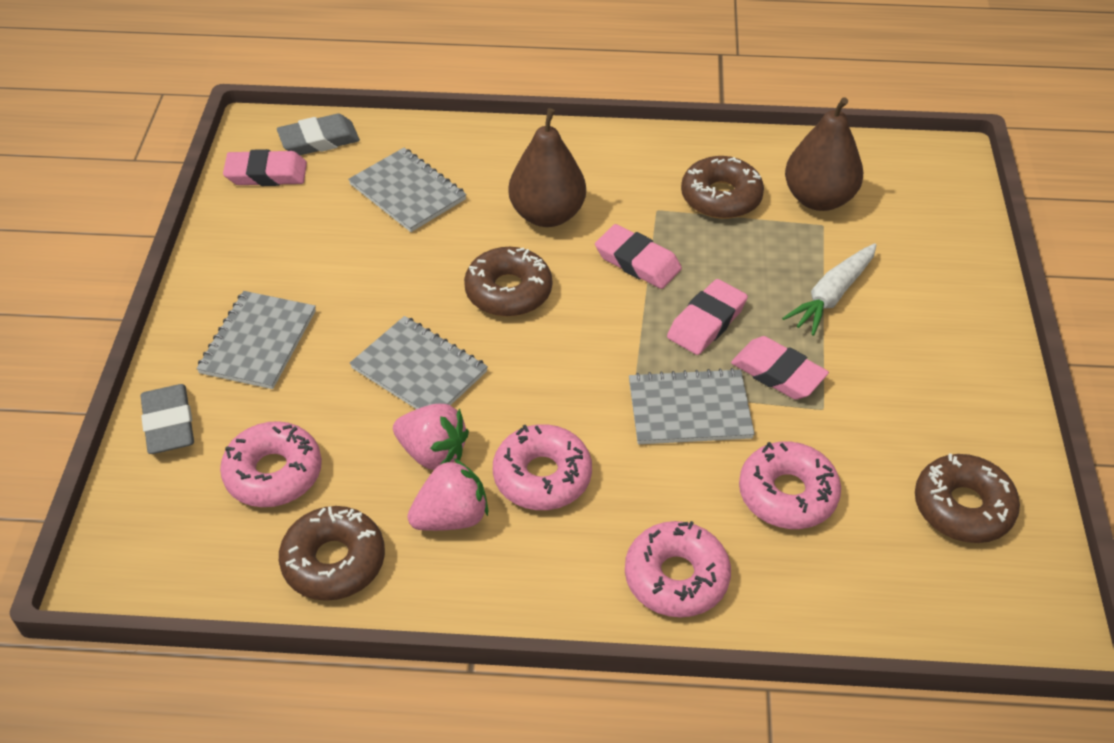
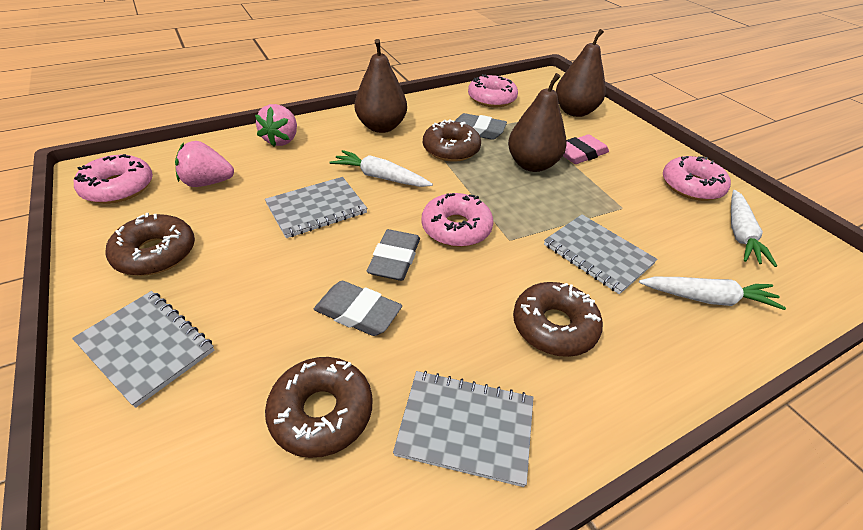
brown pear: 2 -> 3
grey eraser: 2 -> 3
pink eraser: 4 -> 1
white carrot: 1 -> 3

